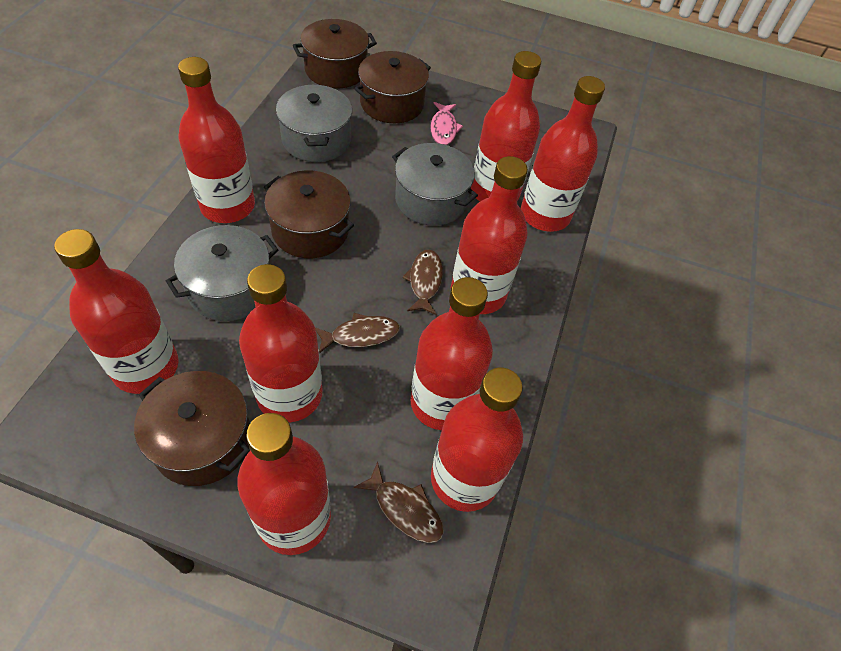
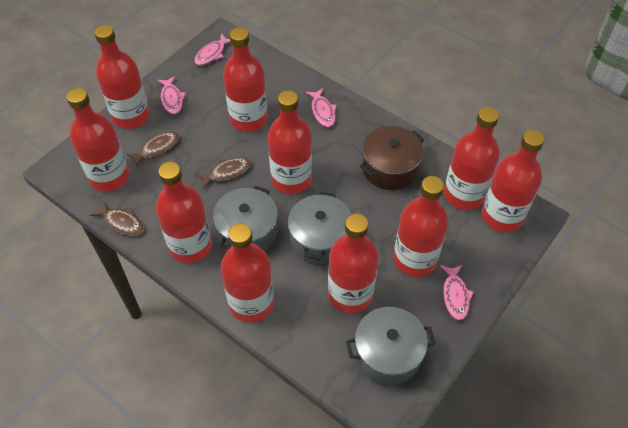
brown pot: 4 -> 1
pink fish: 1 -> 4
red bottle: 9 -> 10

